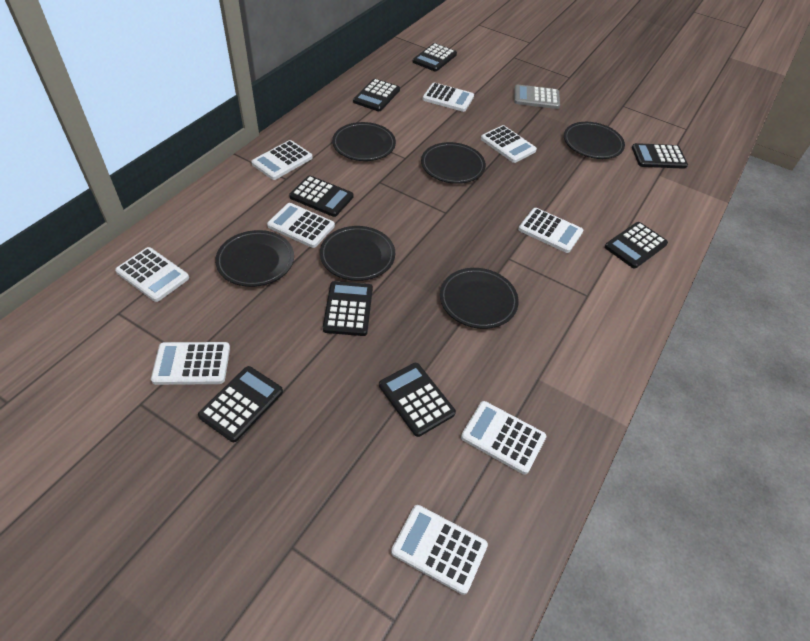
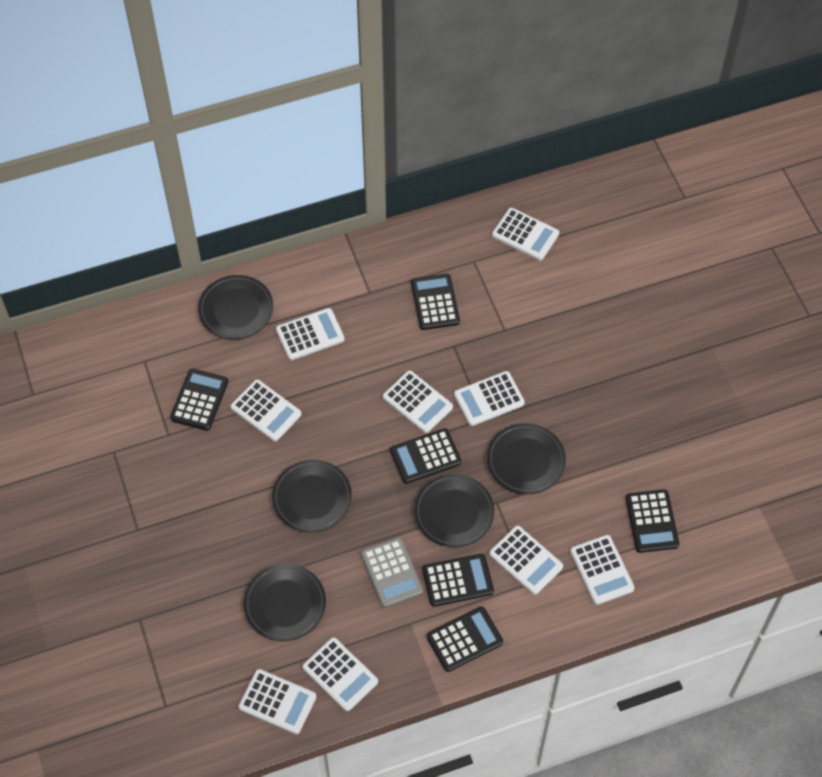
black calculator: 8 -> 6
black plate: 6 -> 5

